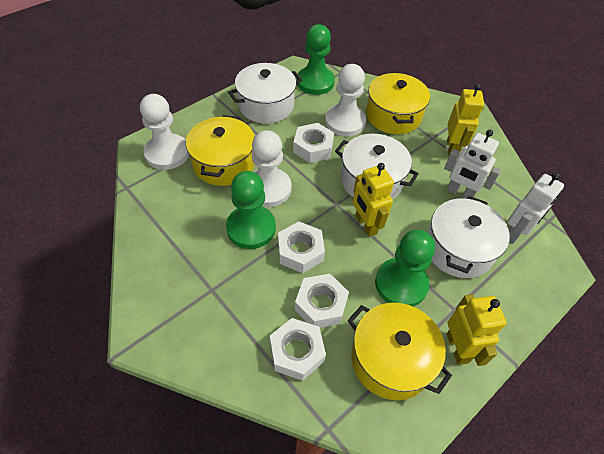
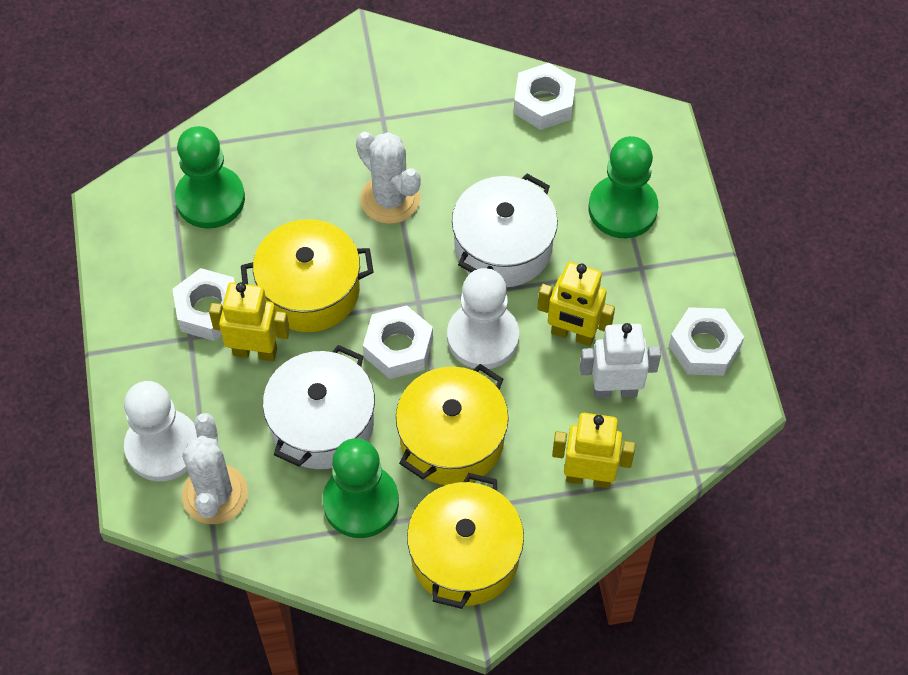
white cactus: 0 -> 2
white pawn: 3 -> 2
white pot: 3 -> 2
white robot: 2 -> 1

